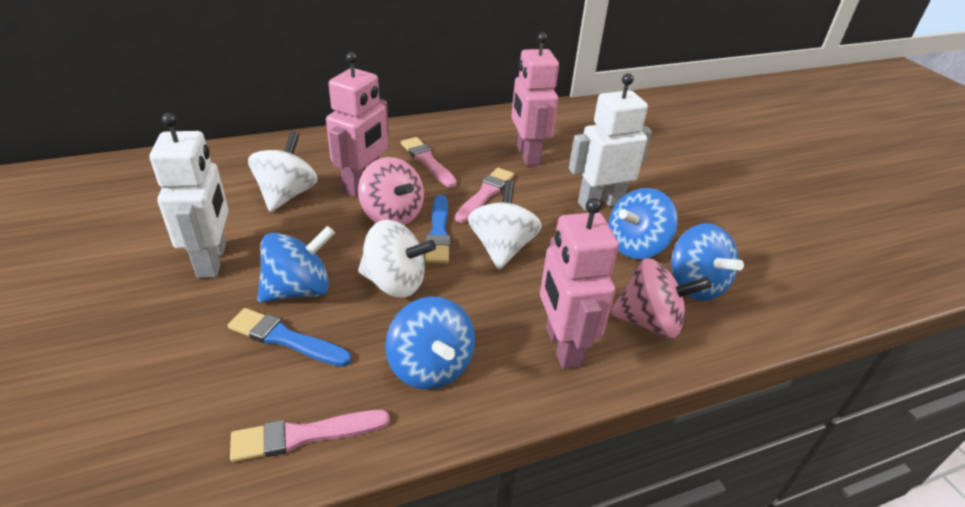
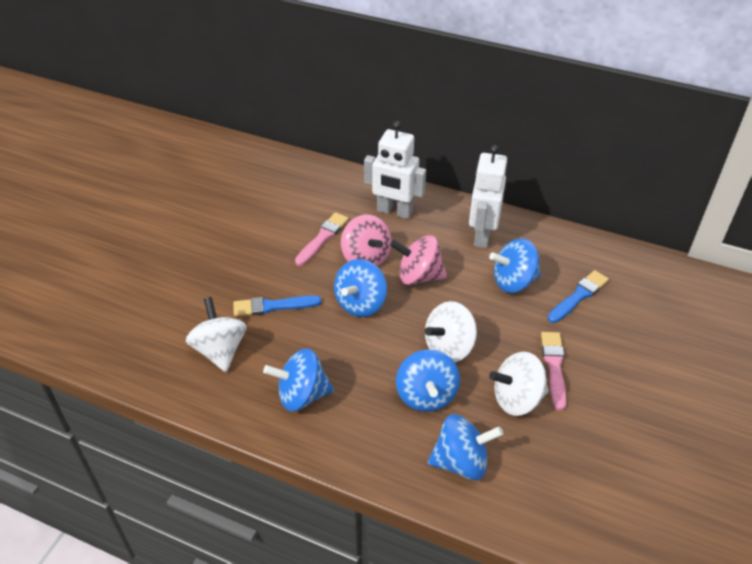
blue spinning top: 4 -> 5
pink brush: 3 -> 2
pink robot: 3 -> 0

